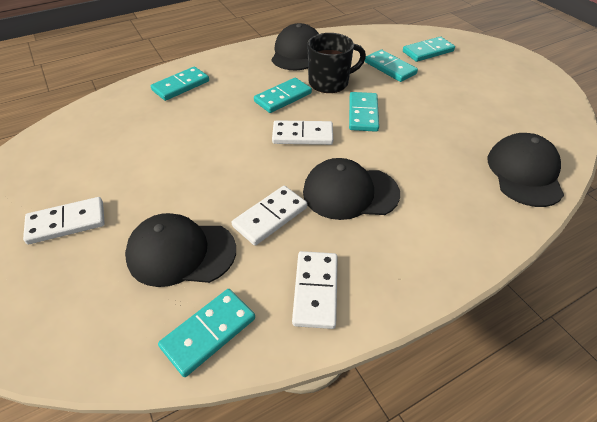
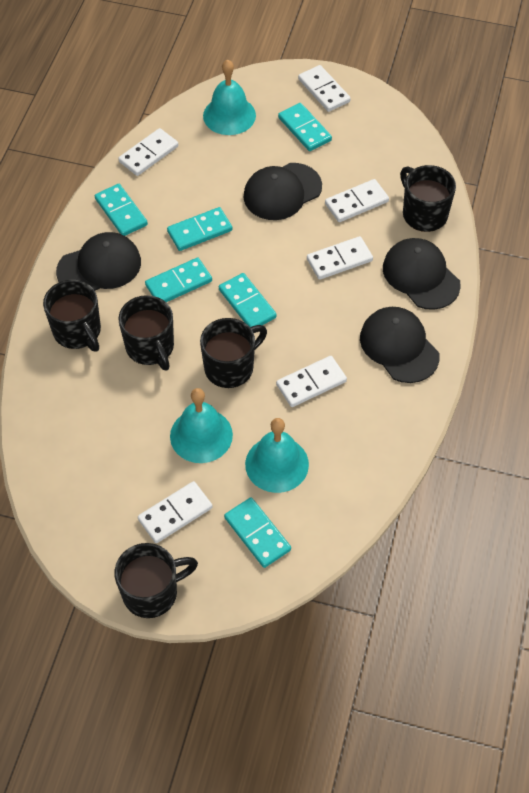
black mug: 1 -> 5
turquoise bell: 0 -> 3
white domino: 4 -> 6

